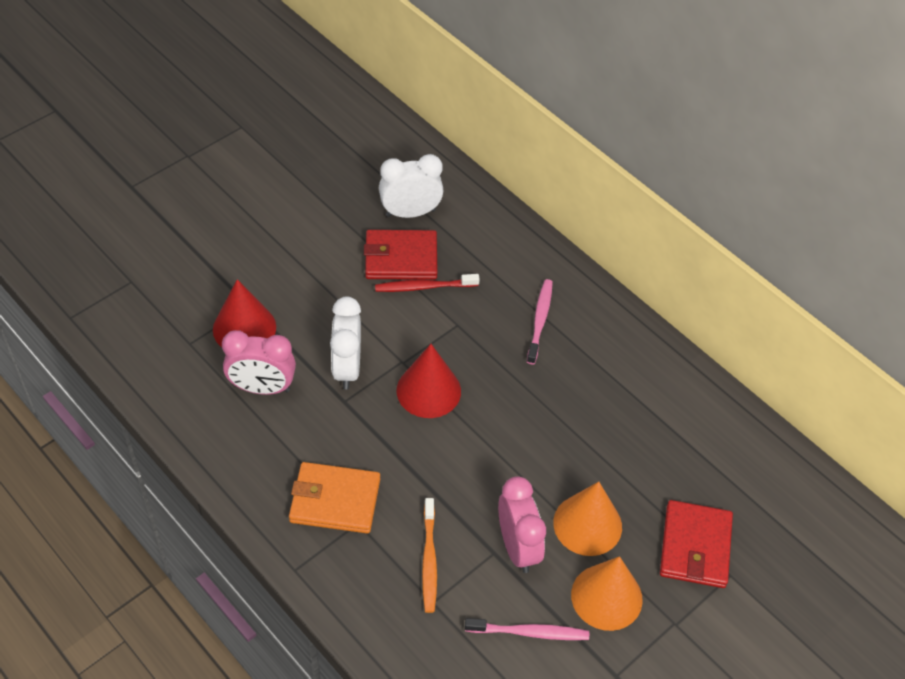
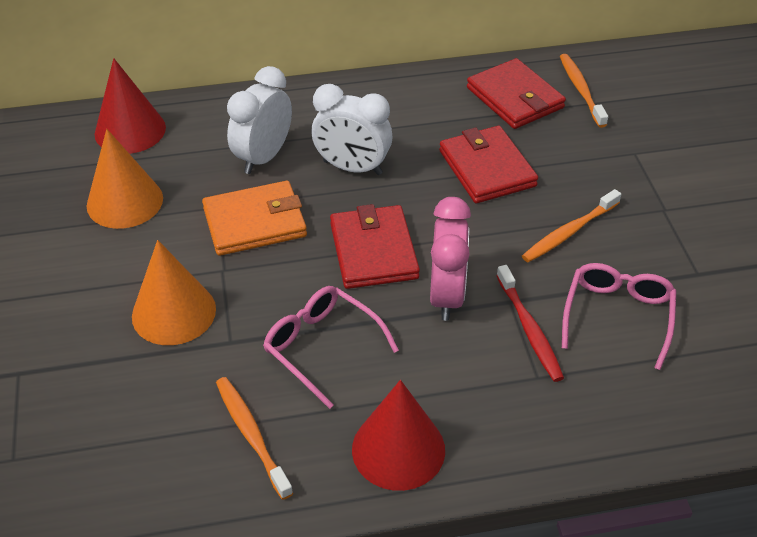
orange toothbrush: 1 -> 3
pink clock: 2 -> 1
pink glasses: 0 -> 2
pink toothbrush: 2 -> 0
red wallet: 2 -> 3

